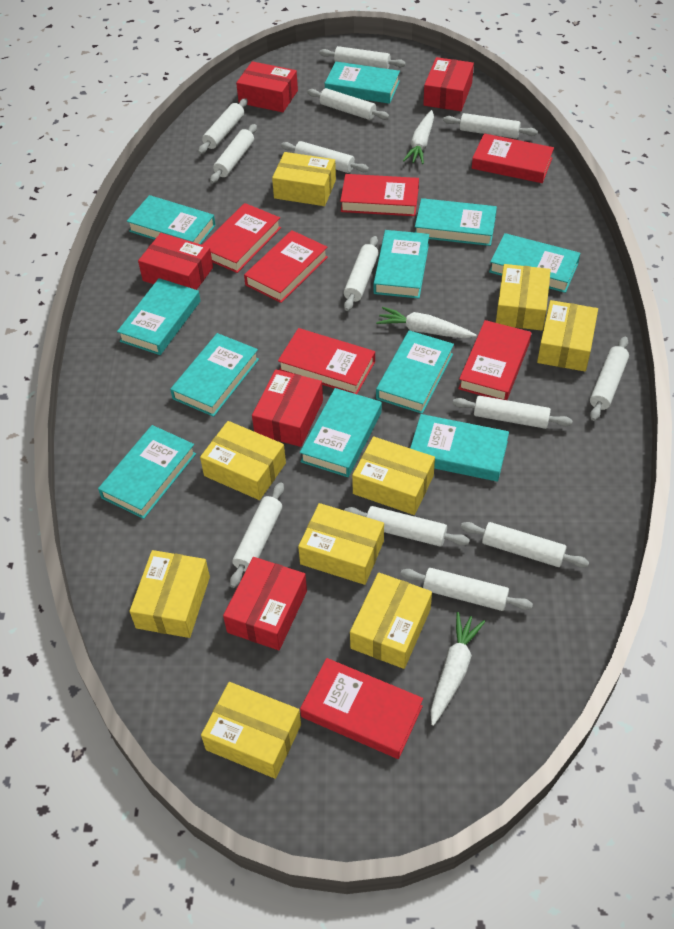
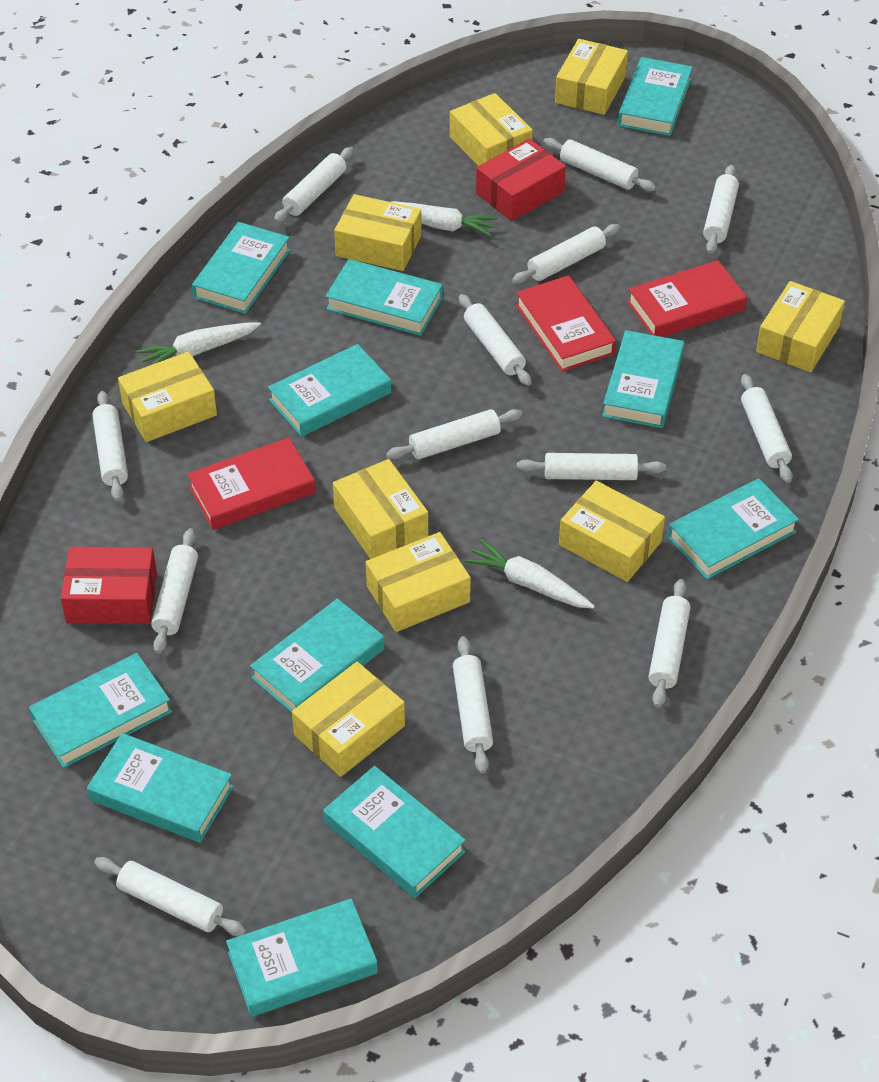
red book: 7 -> 3
red box: 5 -> 2

